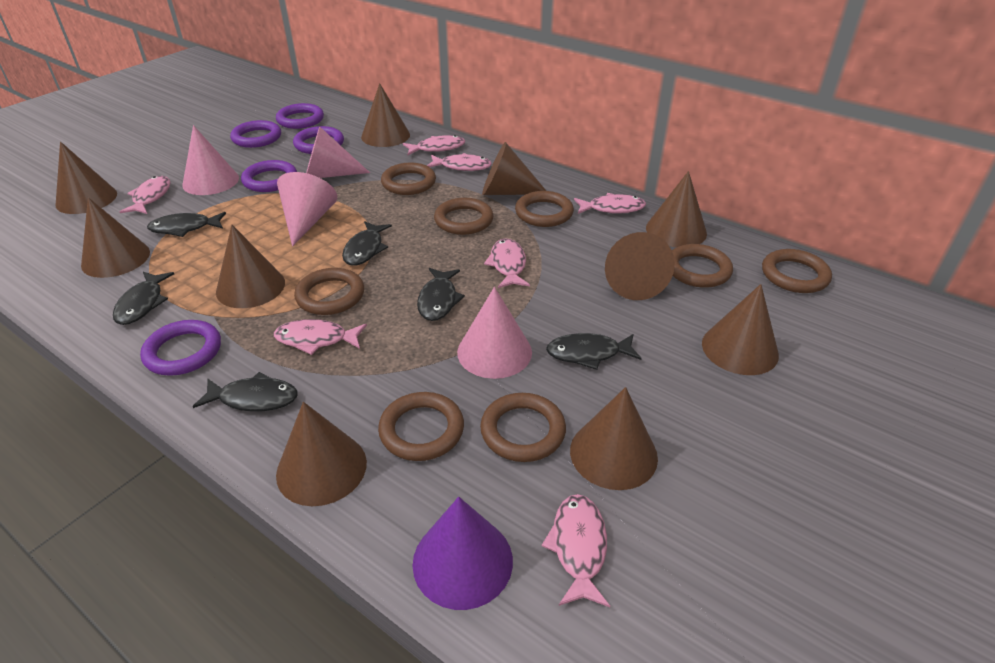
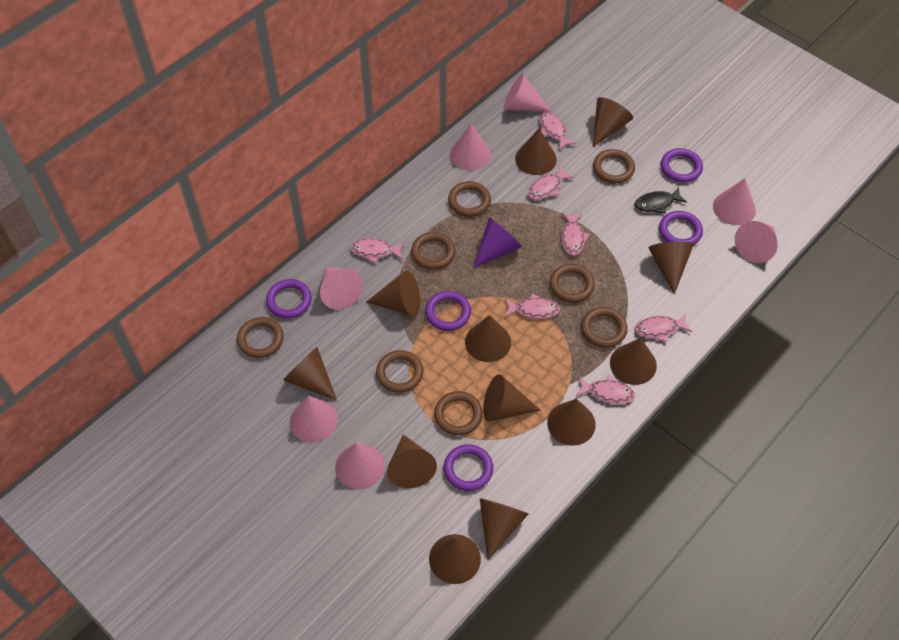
black fish: 6 -> 1
brown cone: 10 -> 12
pink cone: 4 -> 7

